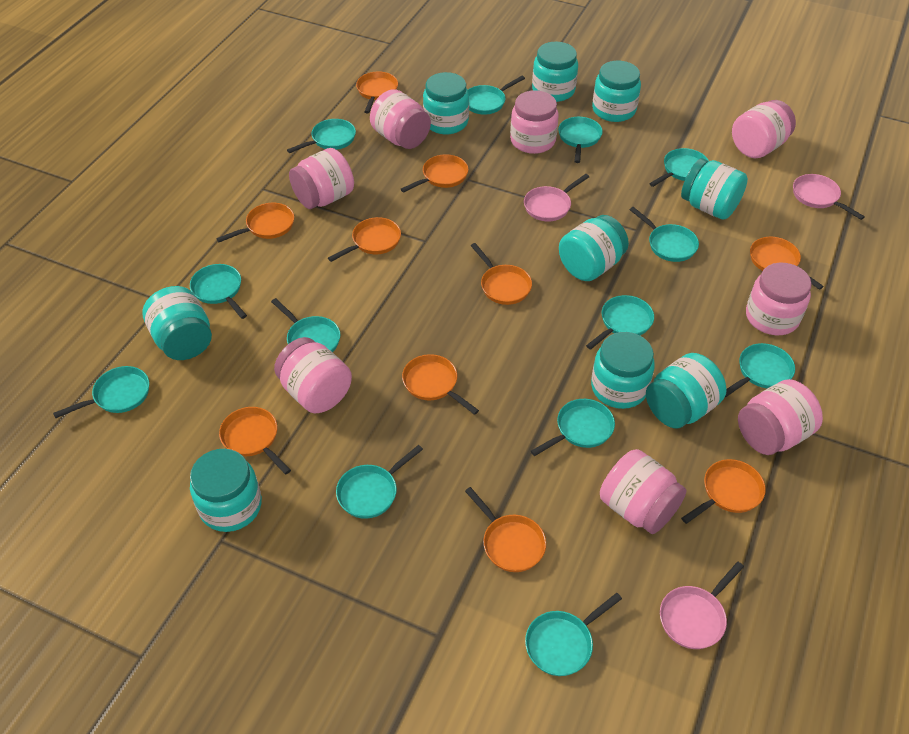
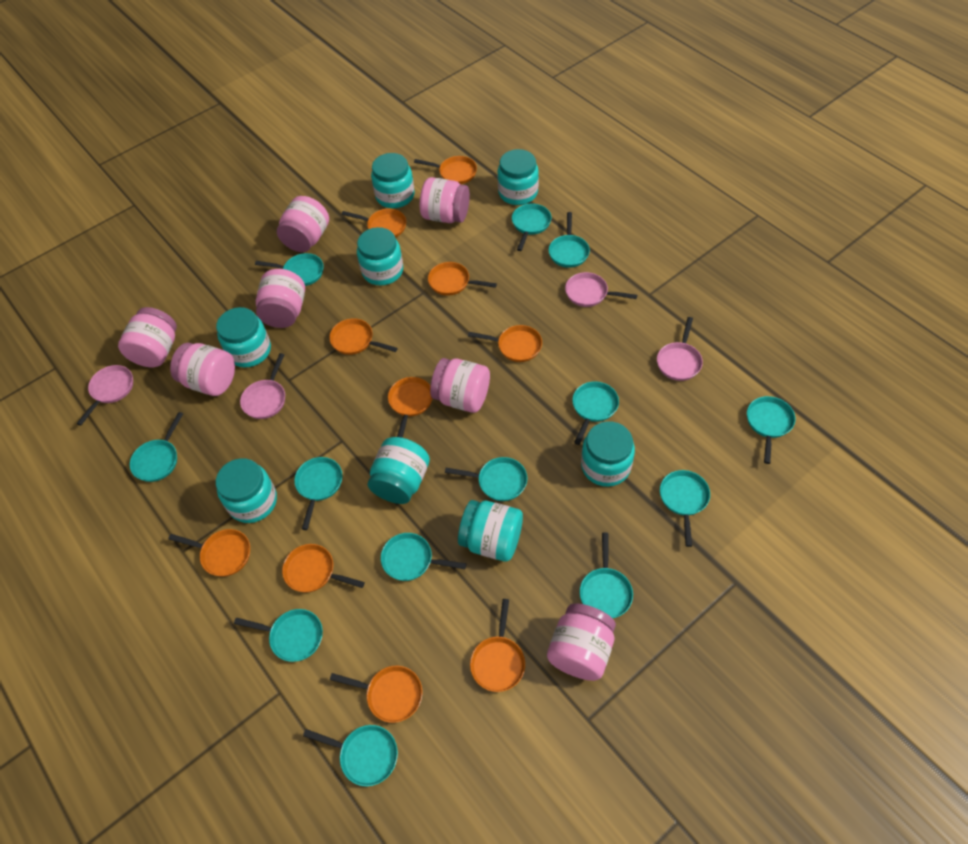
pink jar: 8 -> 7
pink pan: 3 -> 4
turquoise jar: 9 -> 8

